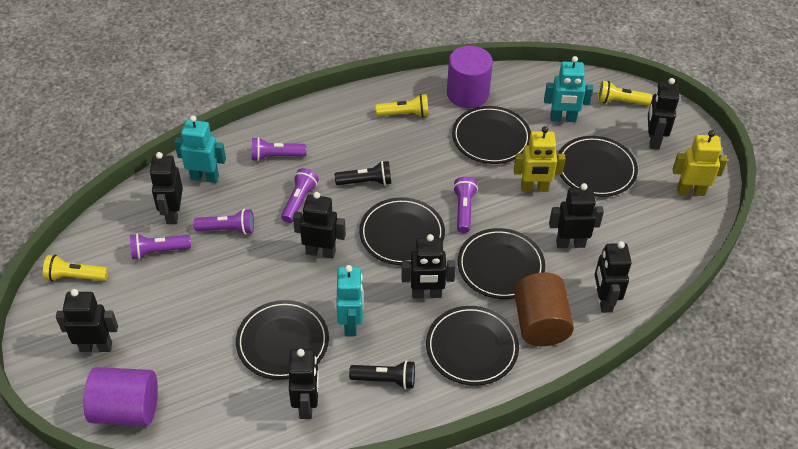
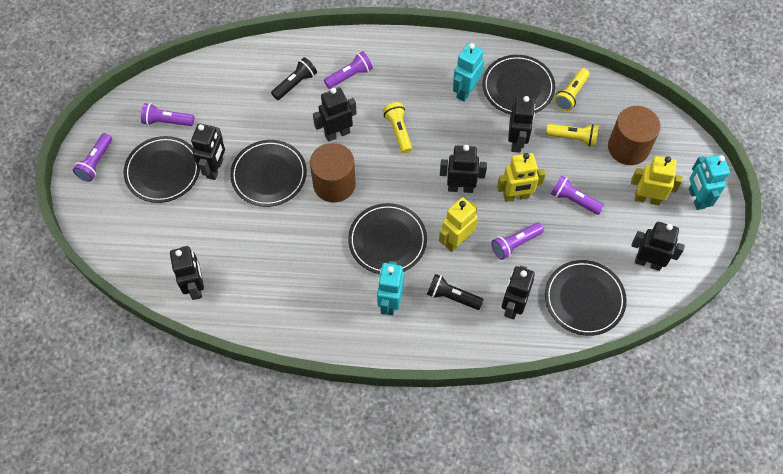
black plate: 6 -> 5
black robot: 8 -> 7
brown cylinder: 1 -> 2
purple cylinder: 2 -> 0
yellow robot: 2 -> 3

